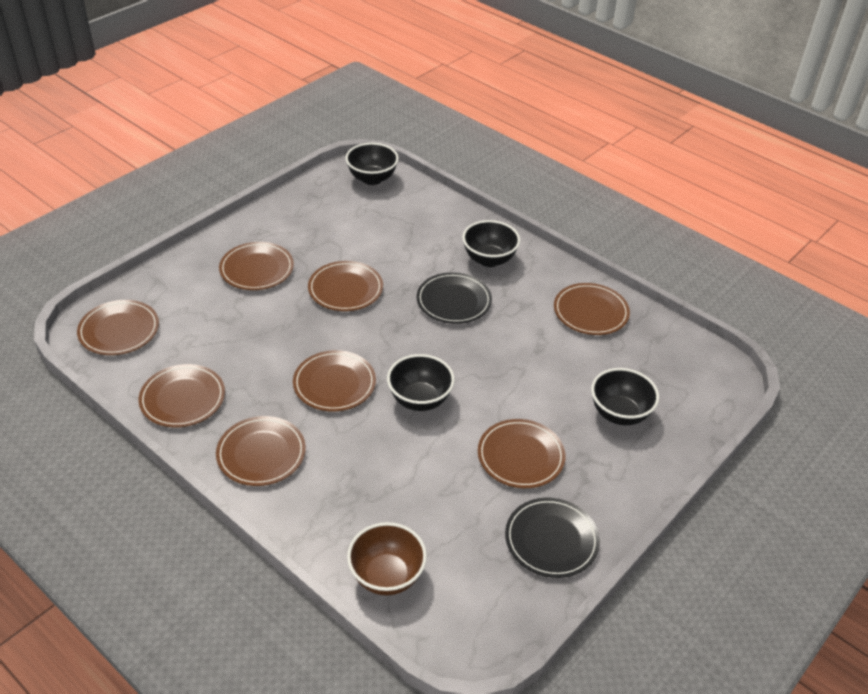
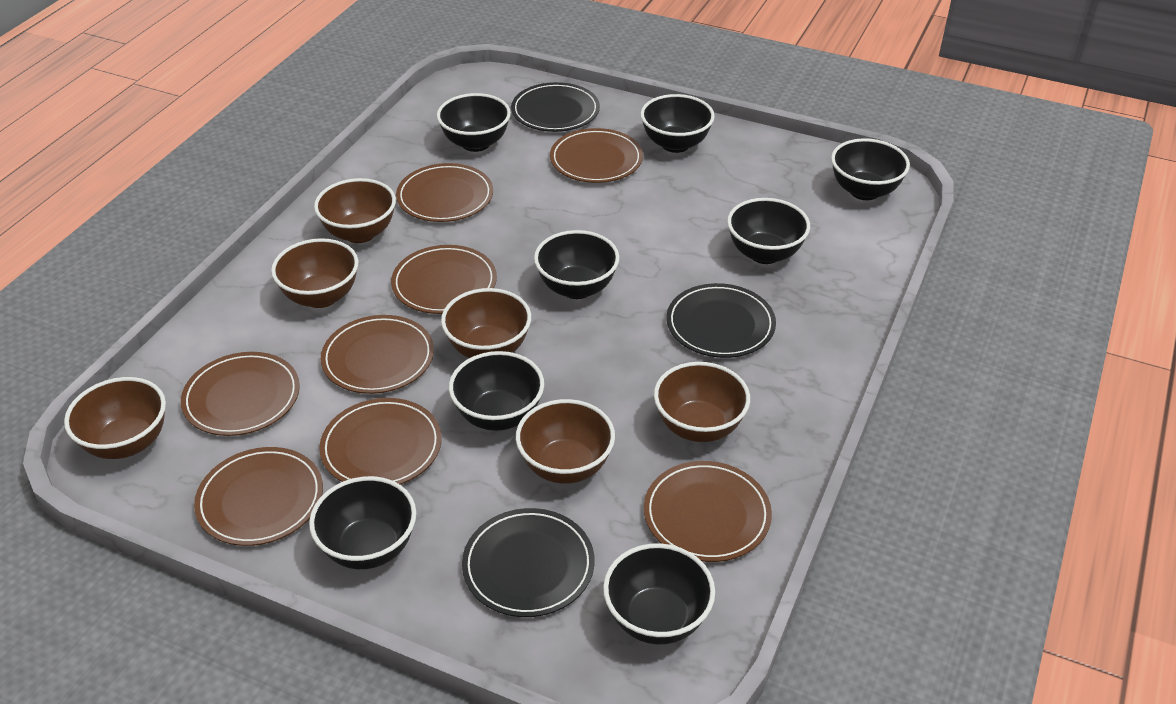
black bowl: 4 -> 8
black plate: 2 -> 3
brown bowl: 1 -> 6

